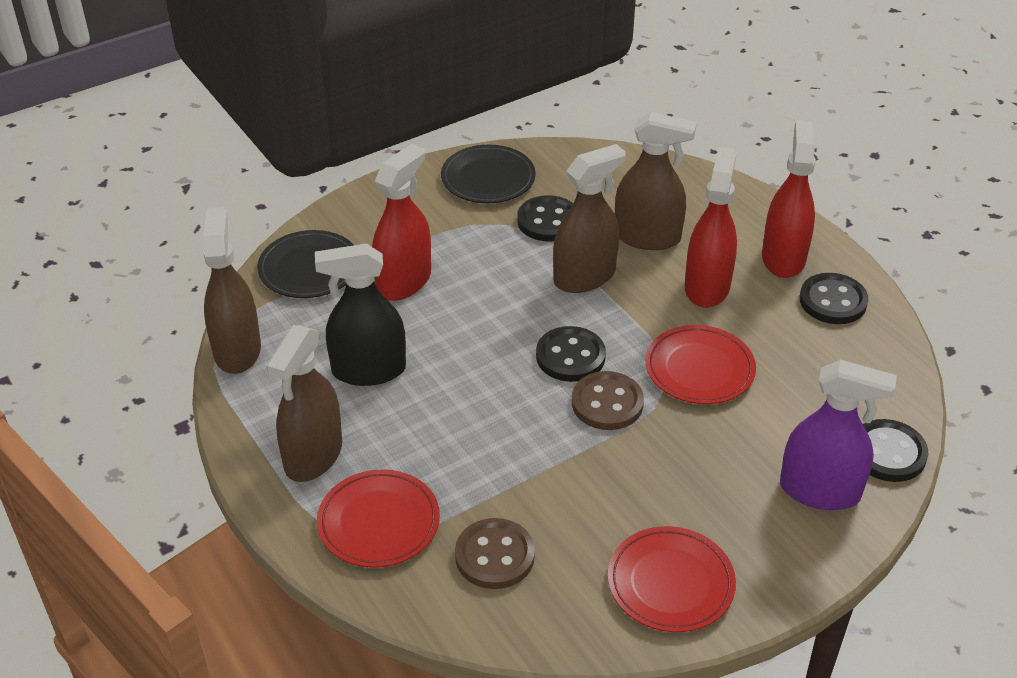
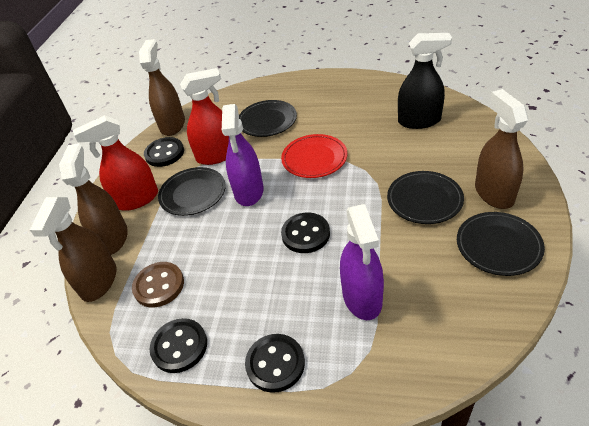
black plate: 2 -> 4
brown button: 2 -> 1
purple spray bottle: 1 -> 2
red plate: 3 -> 1
red spray bottle: 3 -> 2

